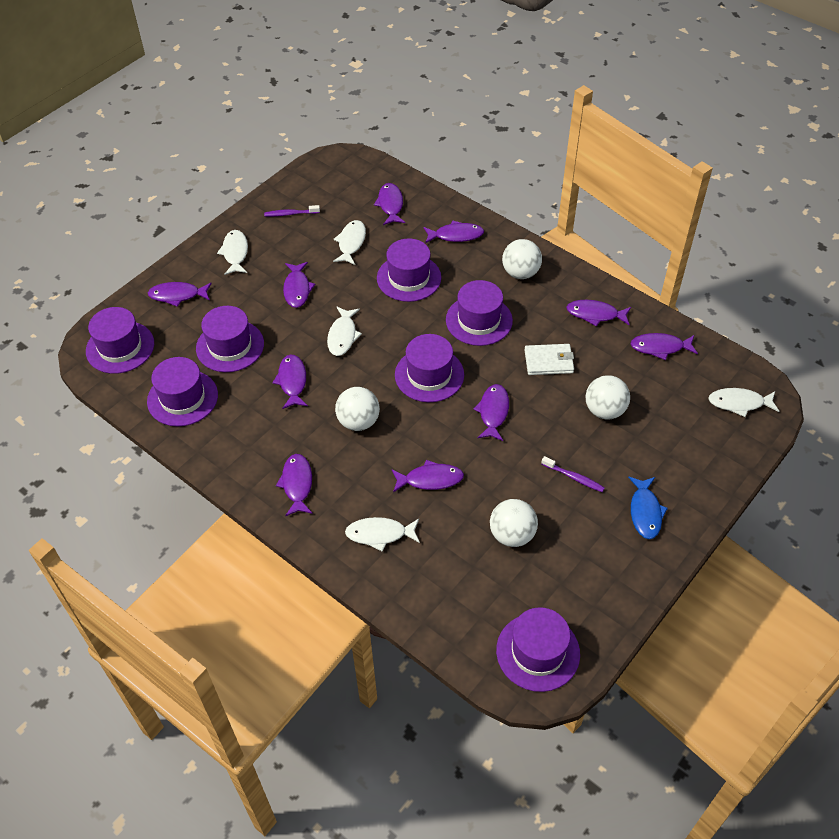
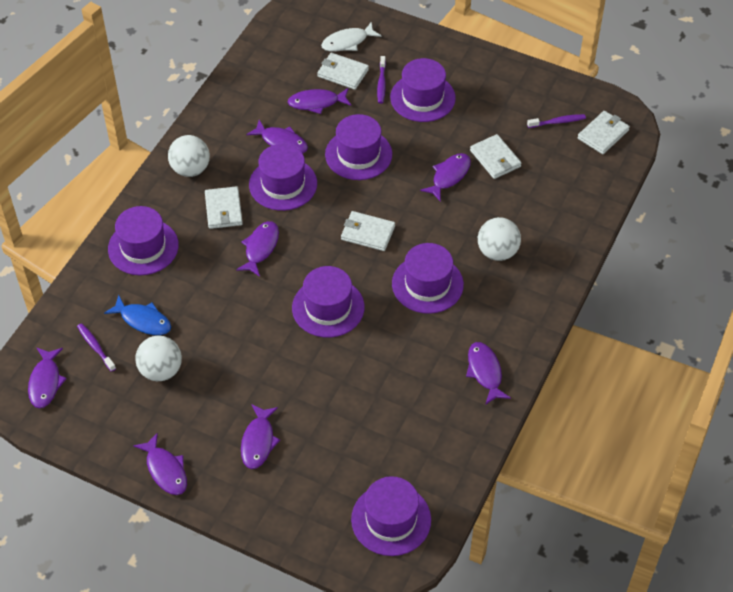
purple fish: 10 -> 8
purple toothbrush: 2 -> 3
white ball: 4 -> 3
white fish: 5 -> 1
white wallet: 1 -> 5

